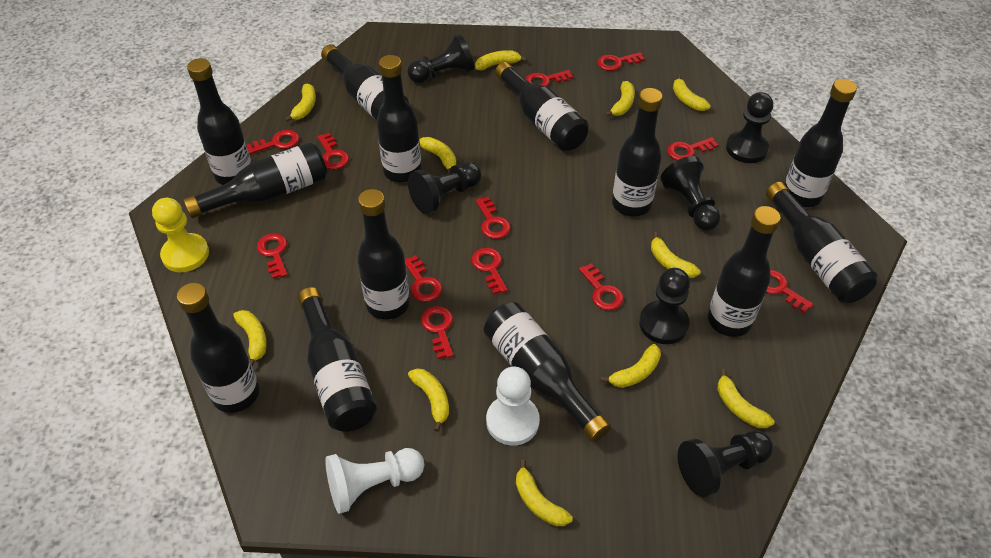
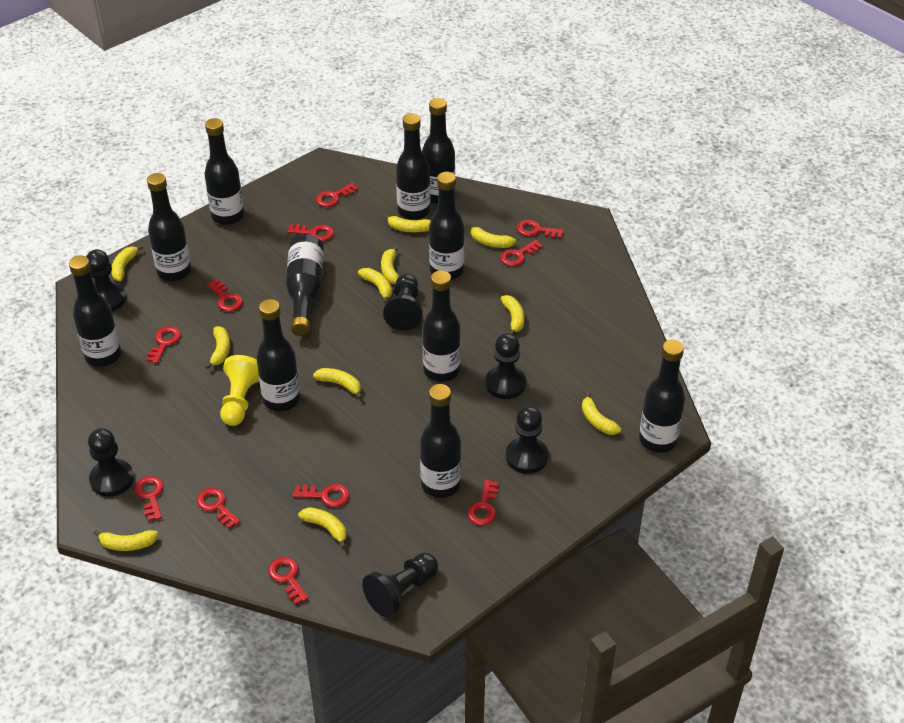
black bottle: 13 -> 11
red key: 12 -> 11
white pawn: 2 -> 0

